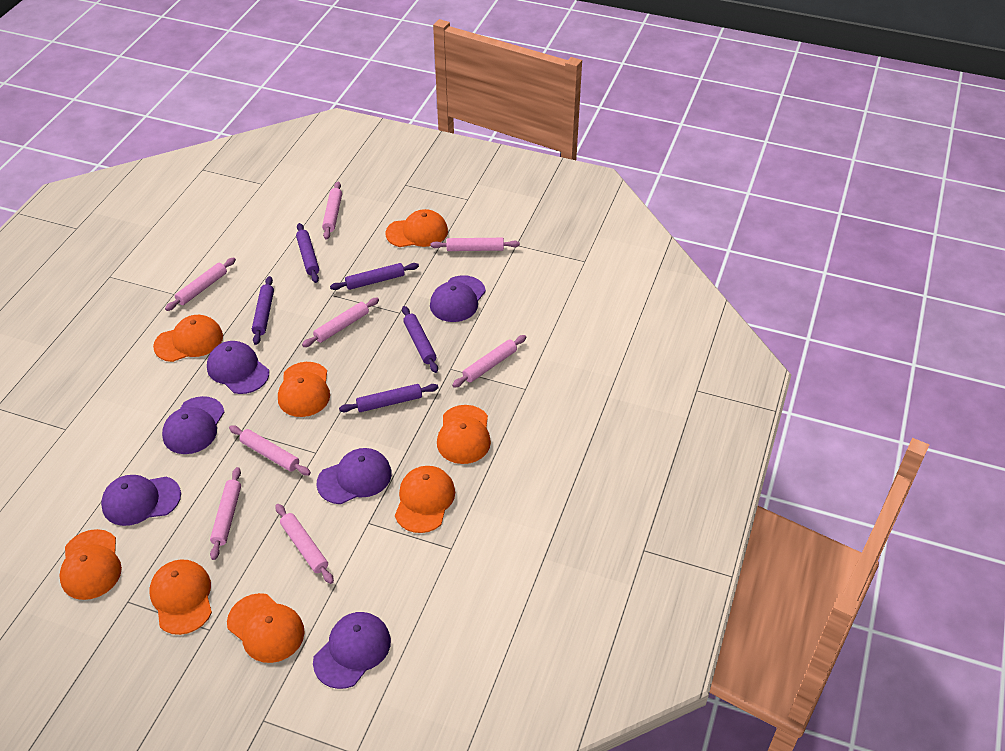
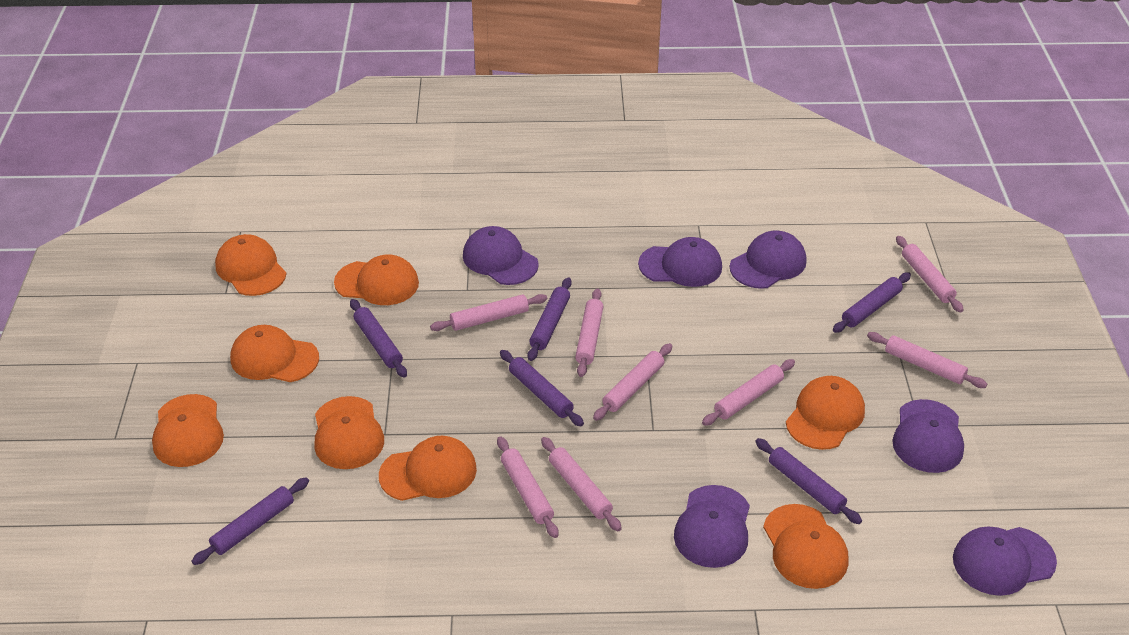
purple rolling pin: 5 -> 6

